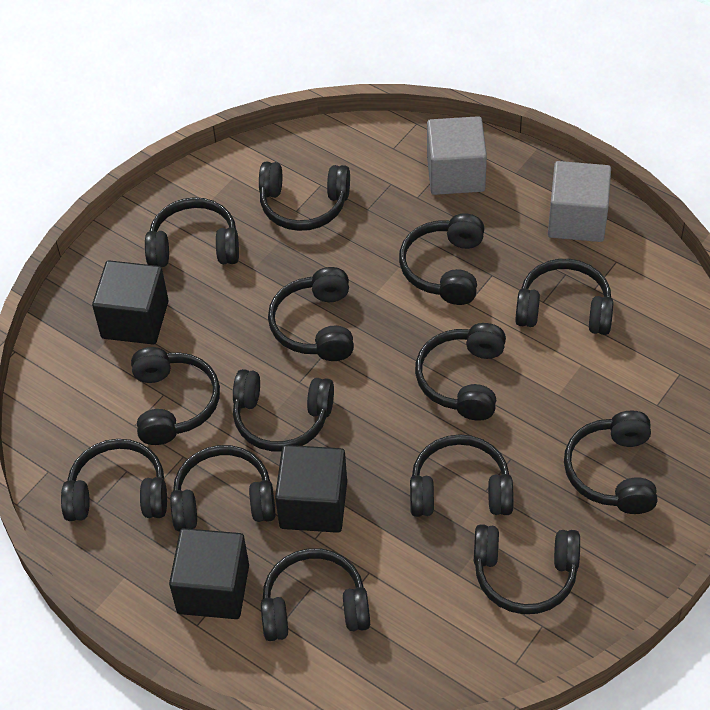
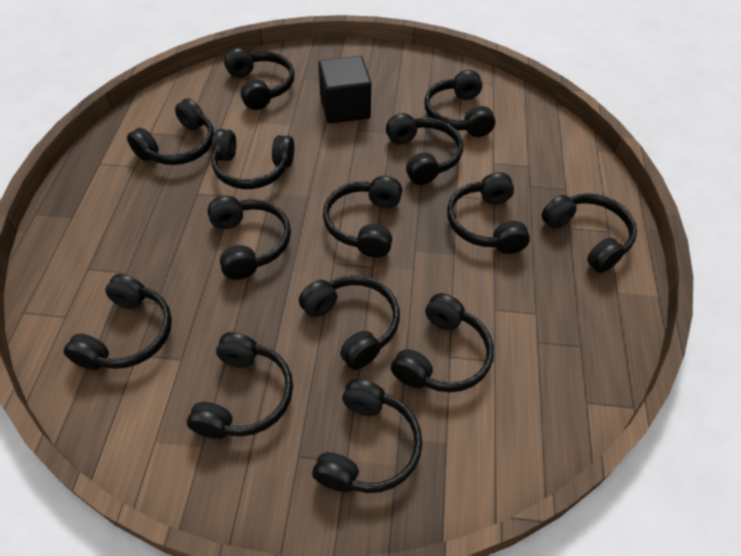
black cube: 3 -> 1
grey cube: 2 -> 0

